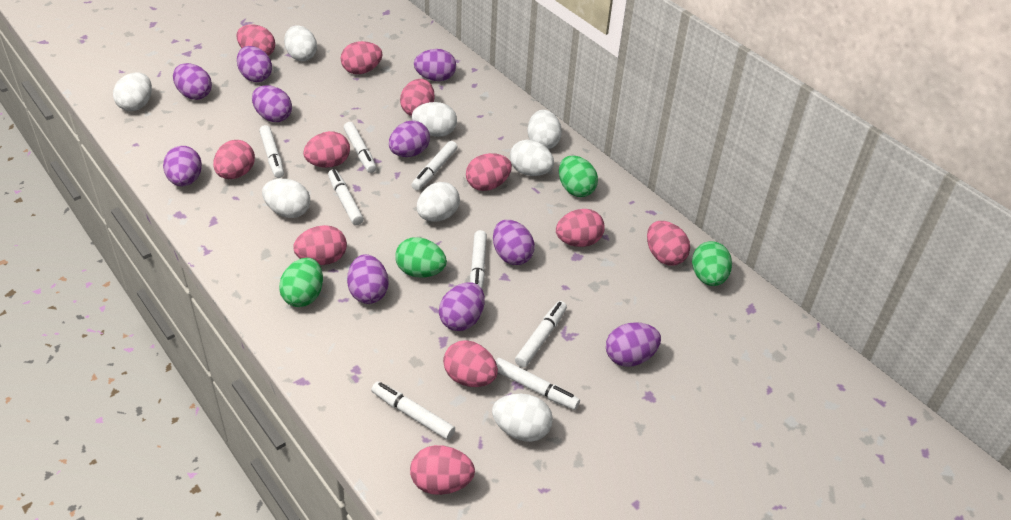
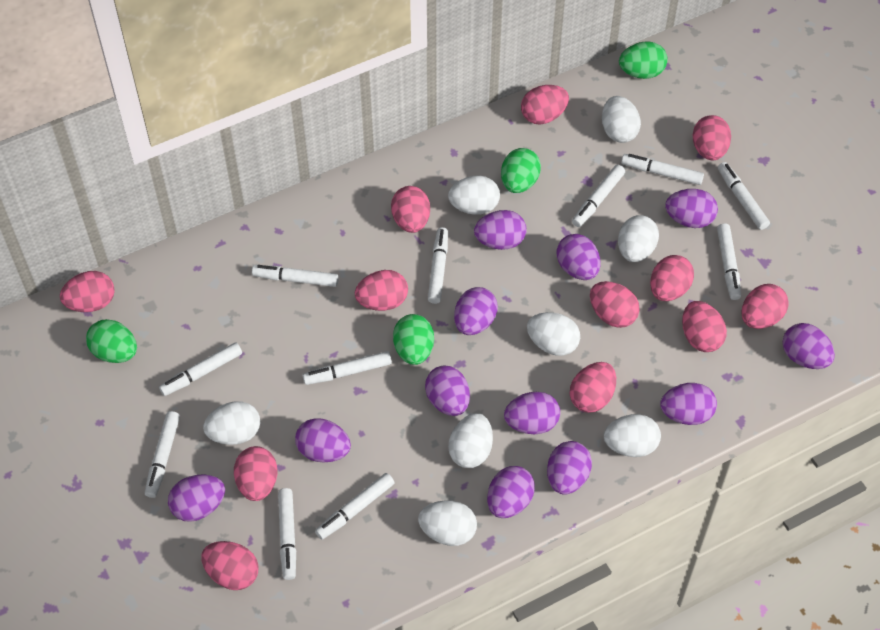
pink egg: 11 -> 12
purple egg: 10 -> 12
white marker: 8 -> 11

